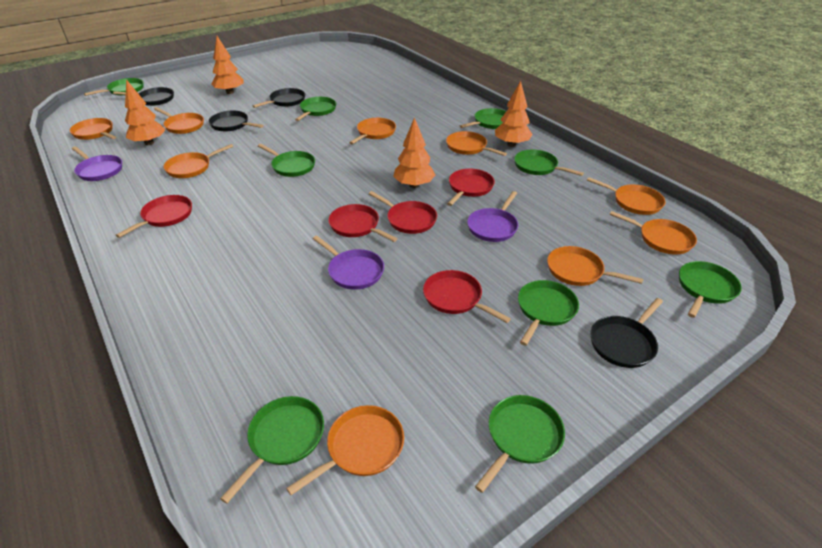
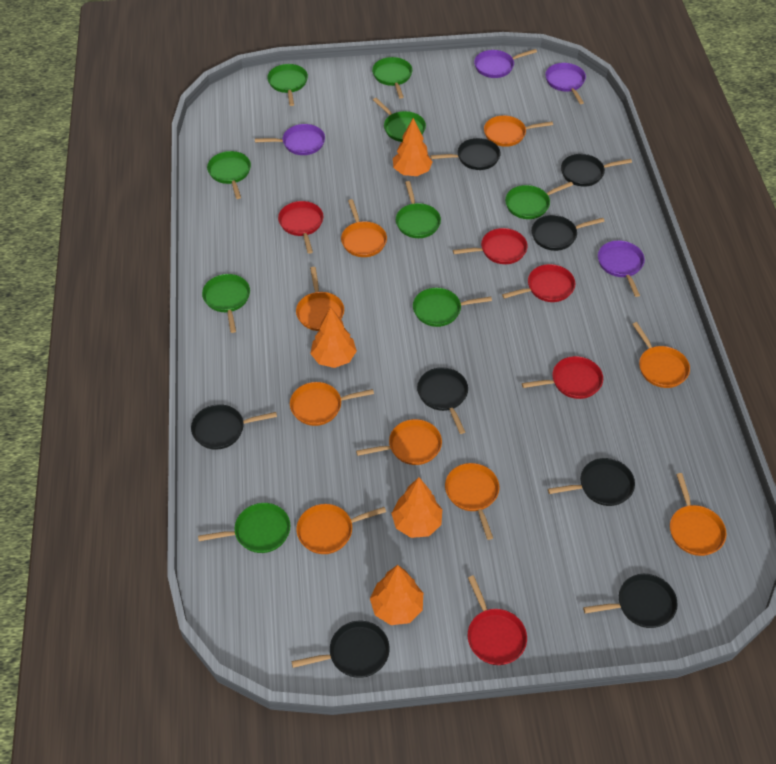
black pan: 4 -> 8
purple pan: 3 -> 4

